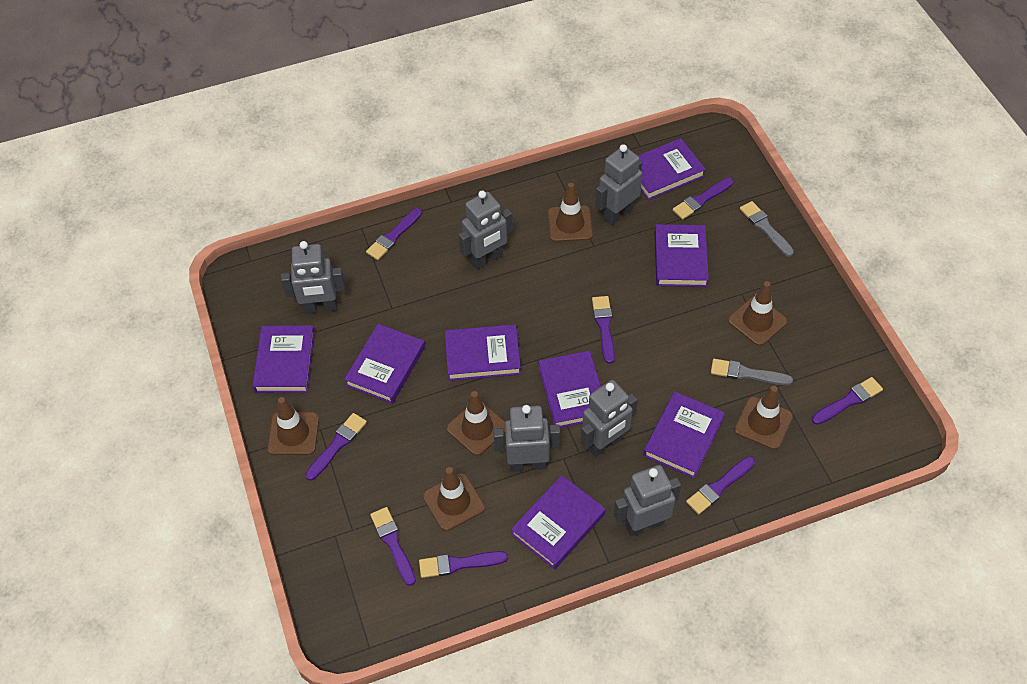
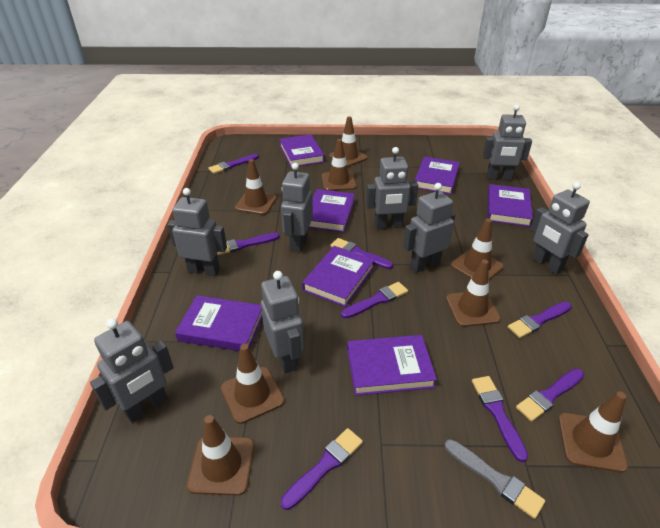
brown traffic cone: 6 -> 8
grey brush: 2 -> 1
grey robot: 6 -> 8
purple book: 8 -> 7

